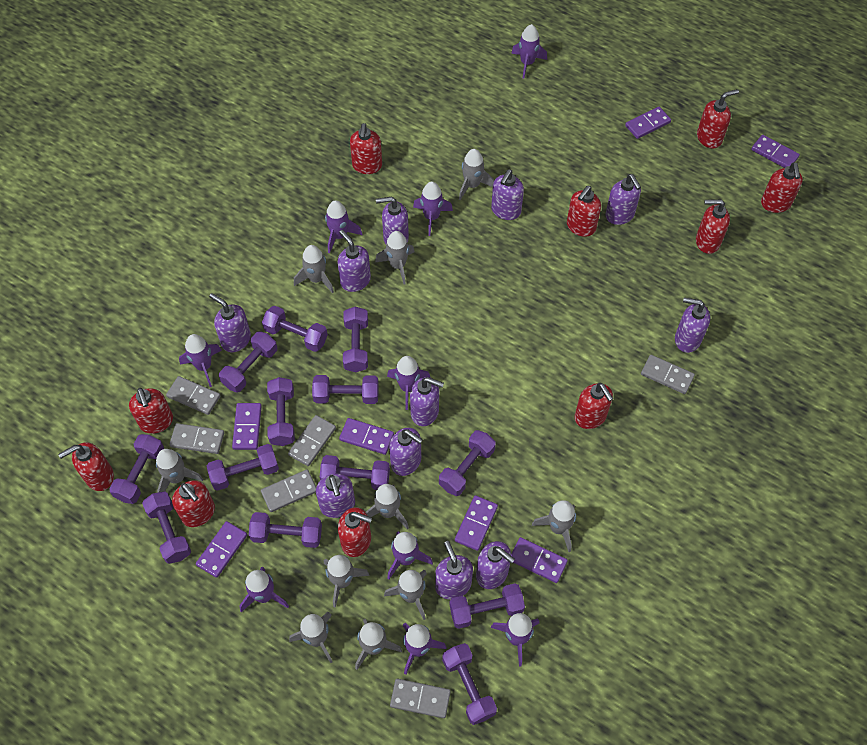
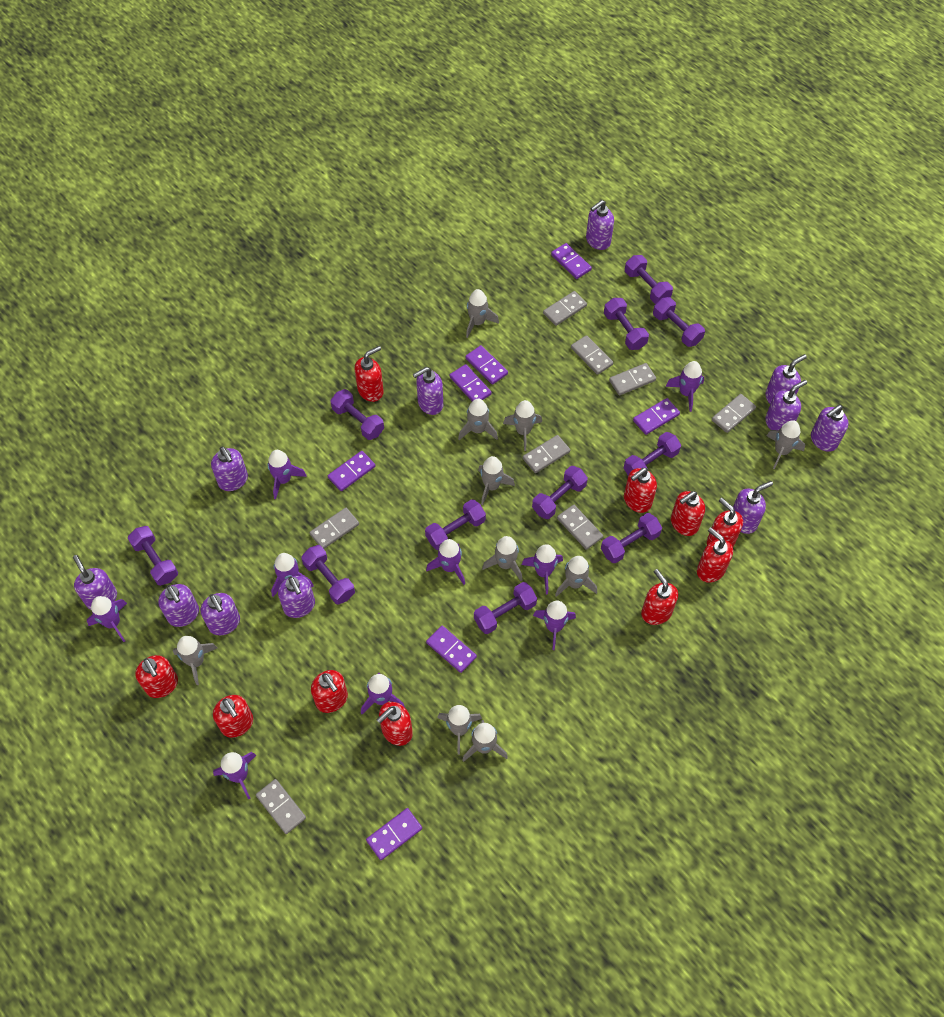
grey domino: 6 -> 8
purple dumbbell: 13 -> 11

